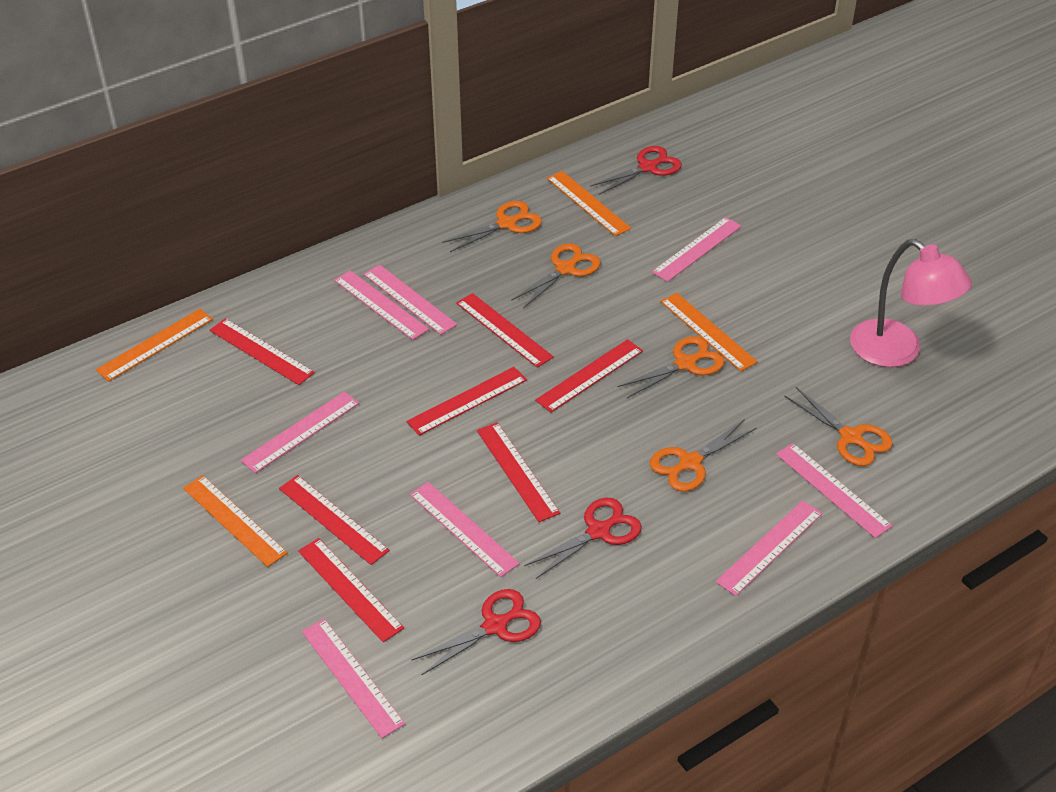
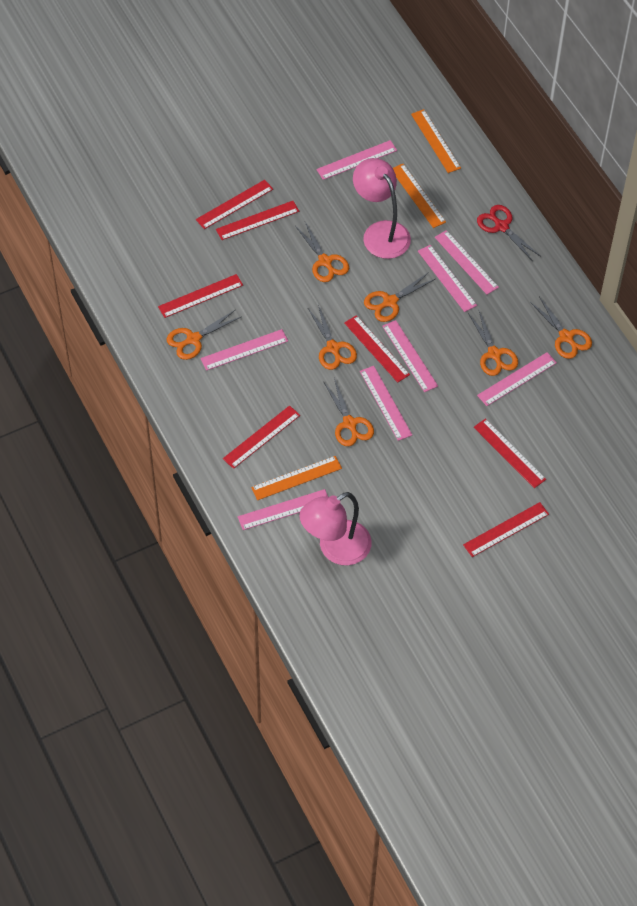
orange ruler: 4 -> 3
orange scissors: 5 -> 7
pink lamp: 1 -> 2
red scissors: 3 -> 1

